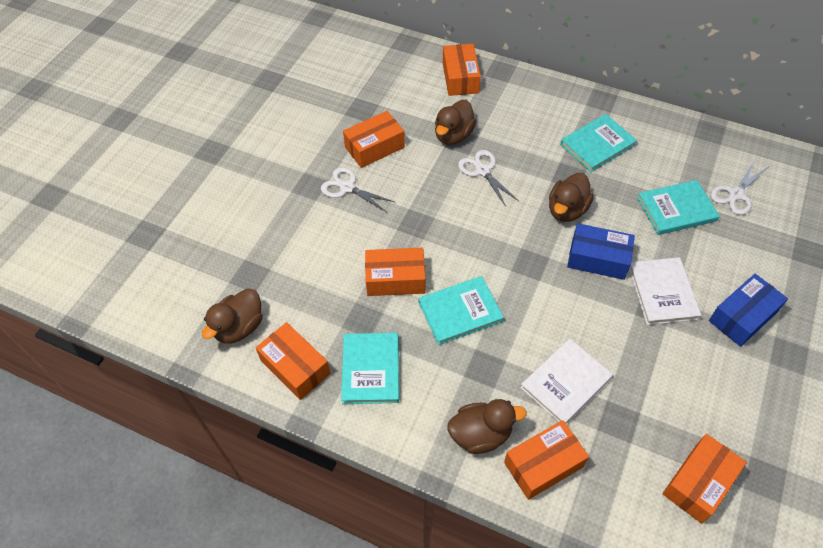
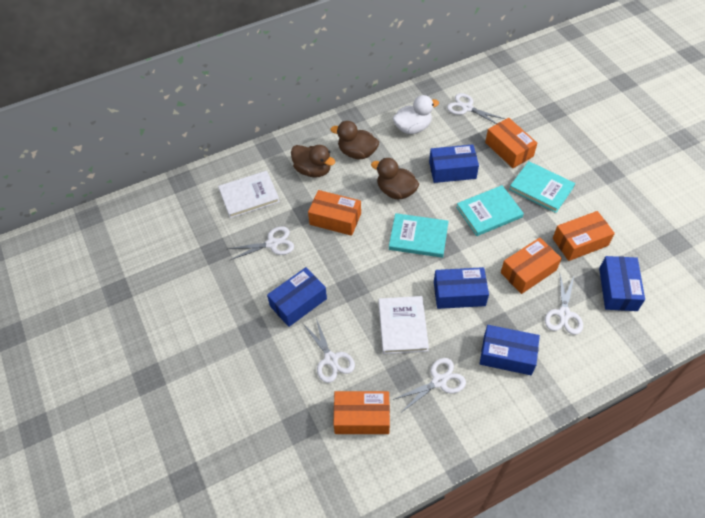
blue box: 2 -> 5
brown duck: 4 -> 3
orange box: 6 -> 5
turquoise book: 4 -> 3
white duck: 0 -> 1
white scissors: 3 -> 5

